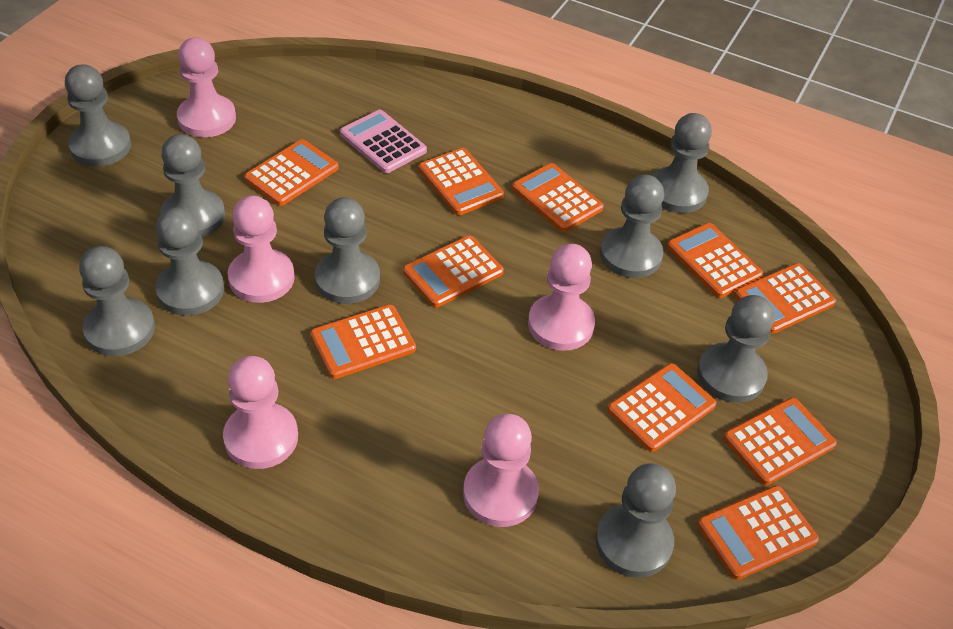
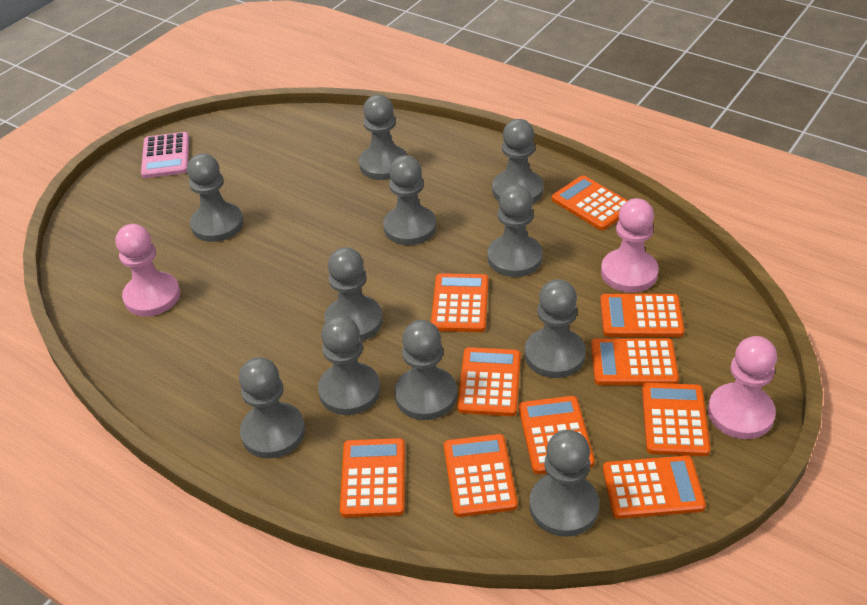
grey pawn: 9 -> 11
pink pawn: 5 -> 3

